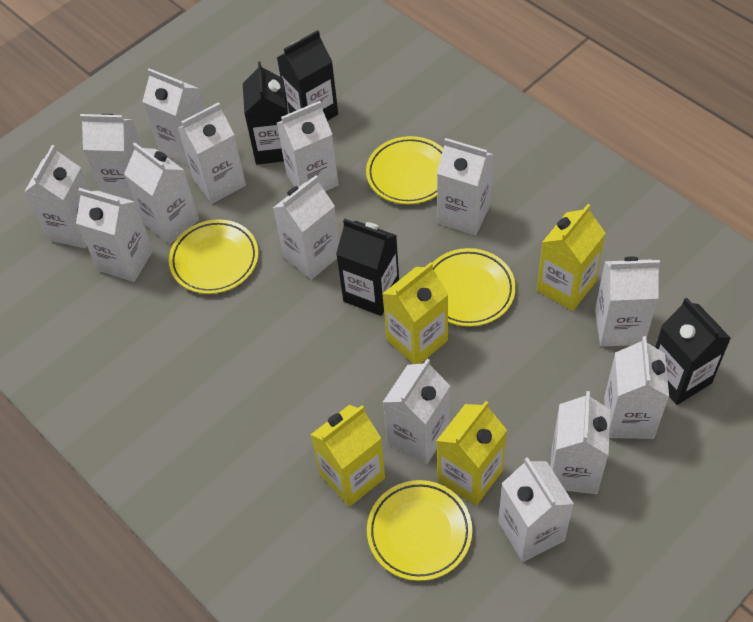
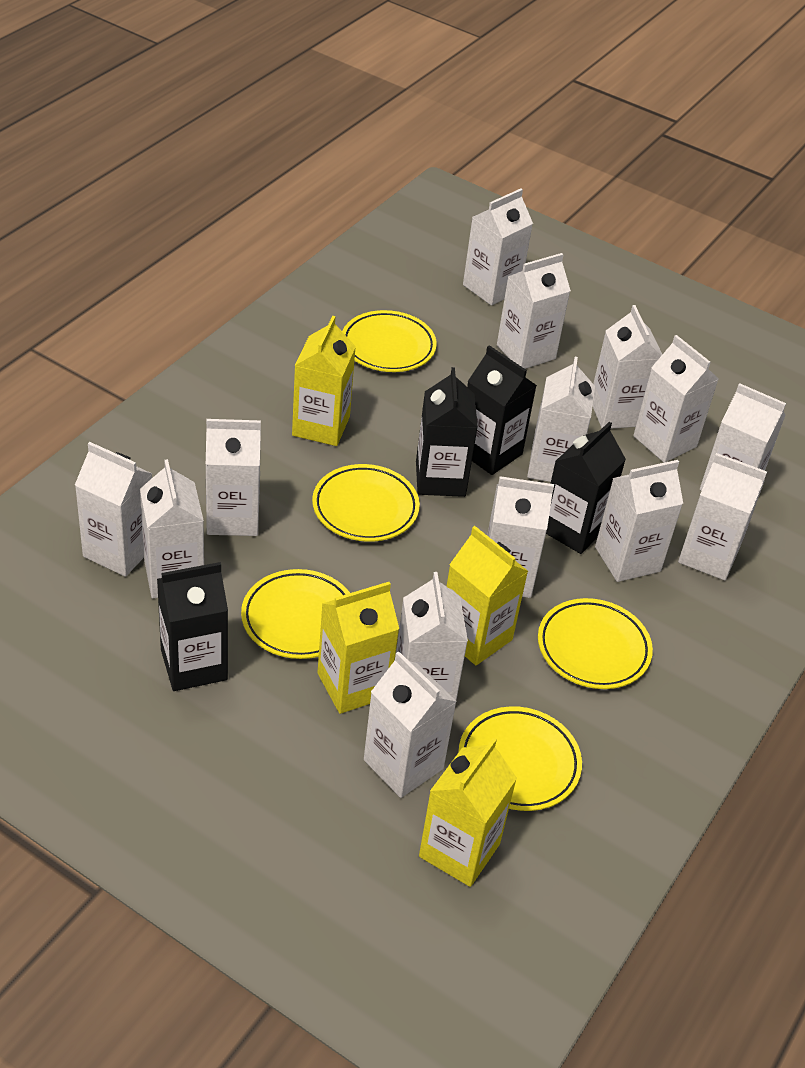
yellow plate: 4 -> 5

